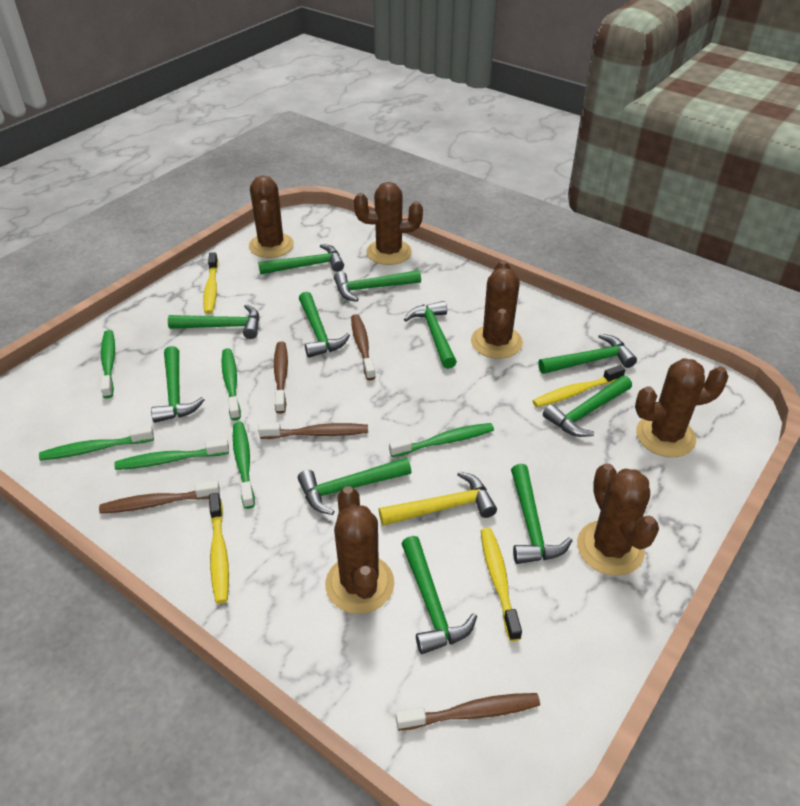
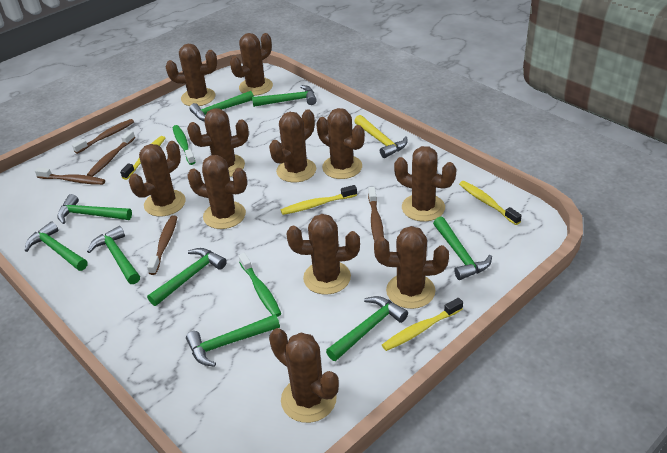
brown cactus: 6 -> 11
green hammer: 11 -> 9
green toothbrush: 6 -> 2

